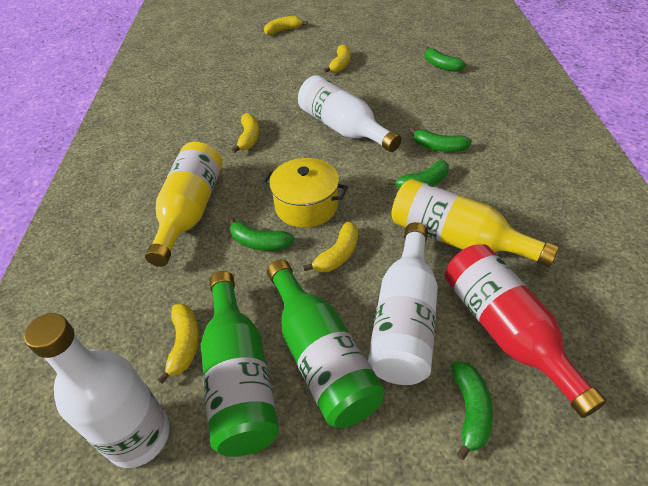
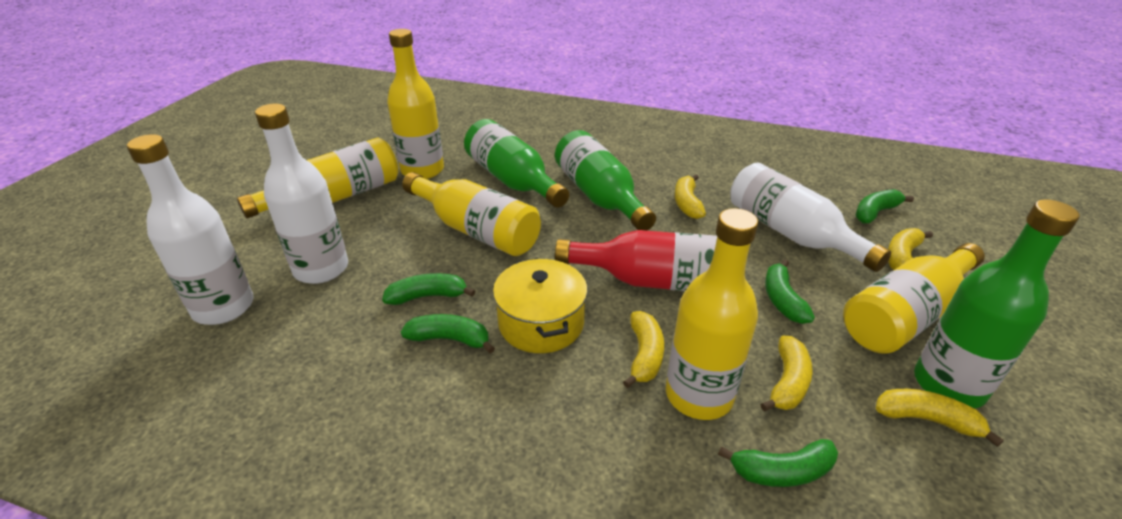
green bottle: 2 -> 3
yellow bottle: 2 -> 5

